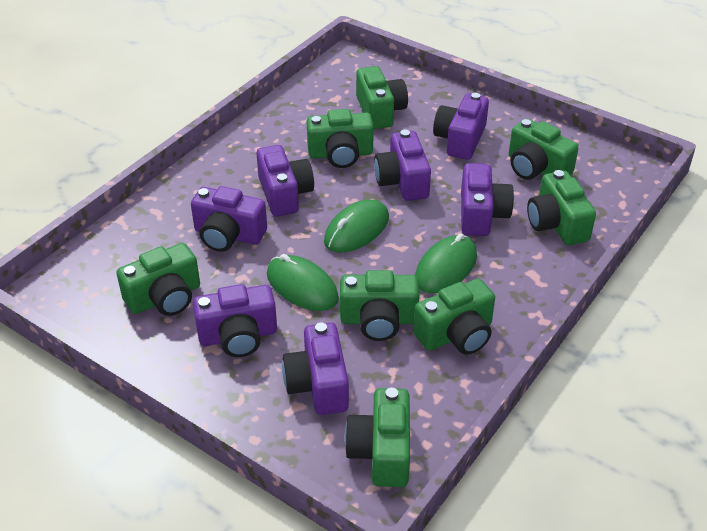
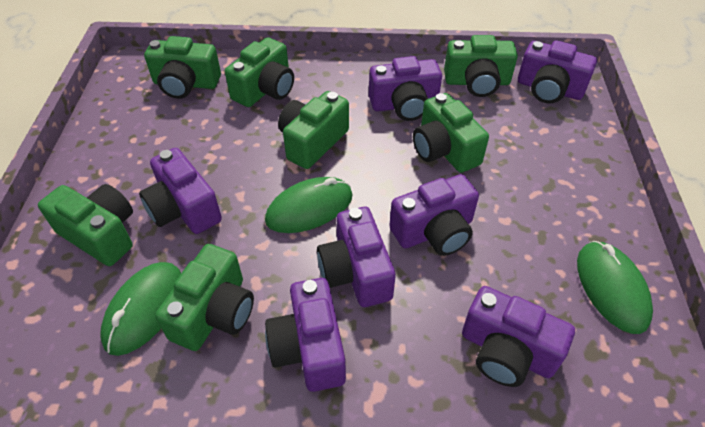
green camera: 8 -> 7

